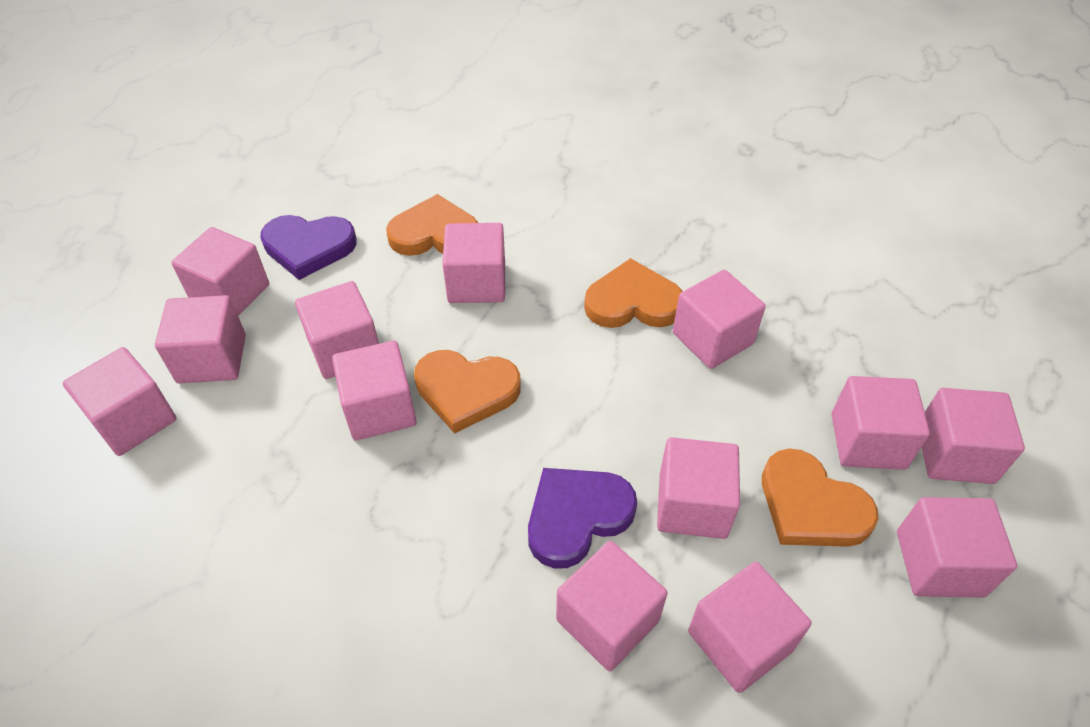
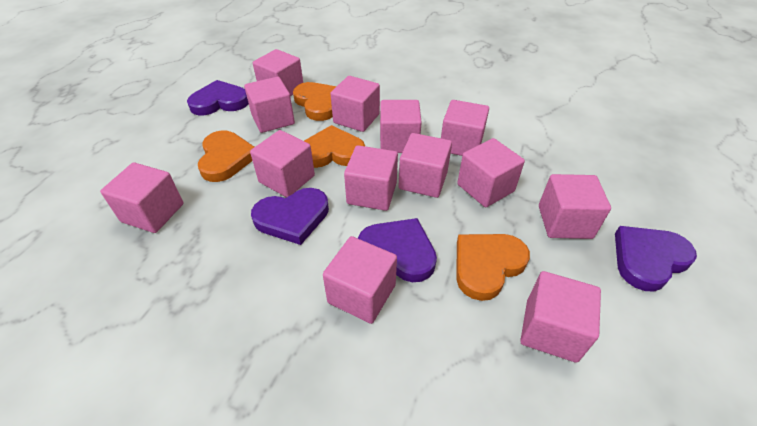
purple heart: 2 -> 4

